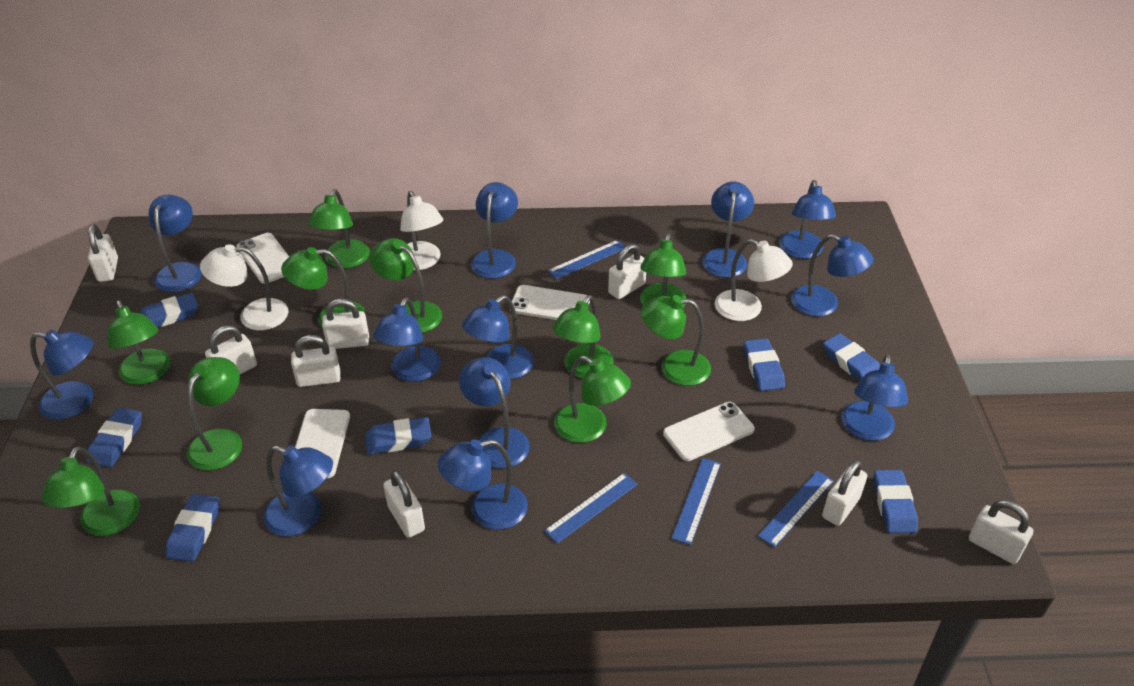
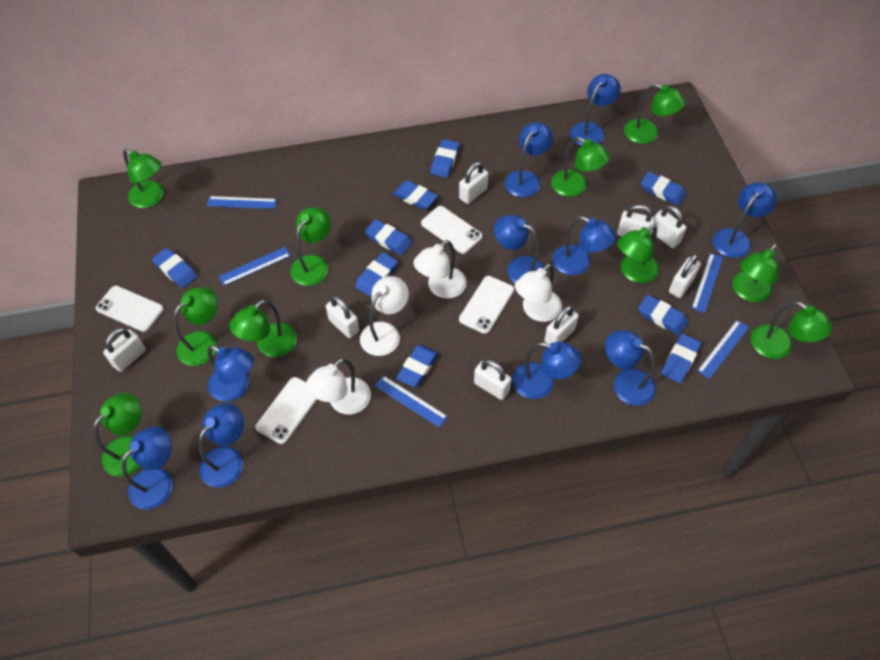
blue eraser: 7 -> 9
blue lamp: 12 -> 10
blue ruler: 4 -> 5
white lamp: 3 -> 4

